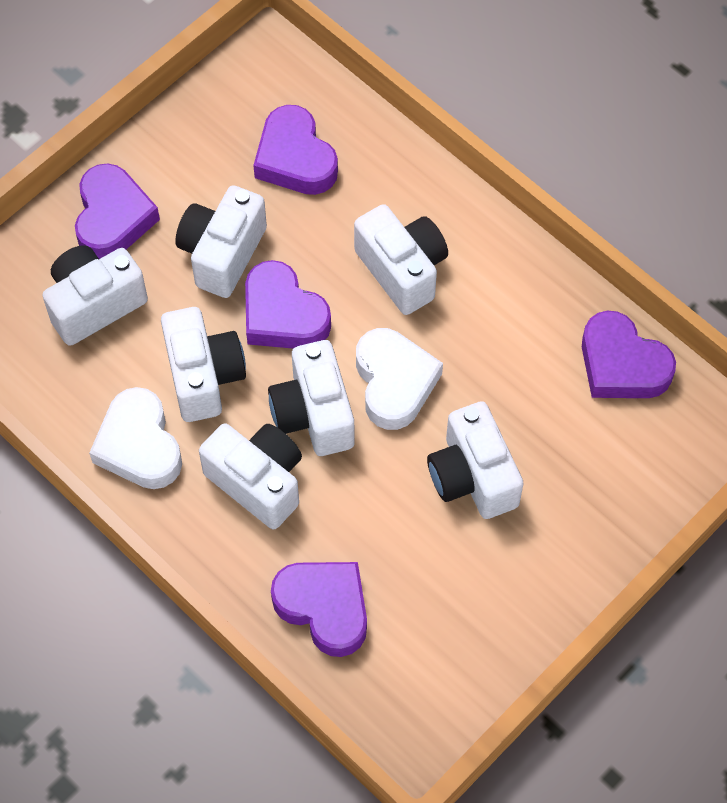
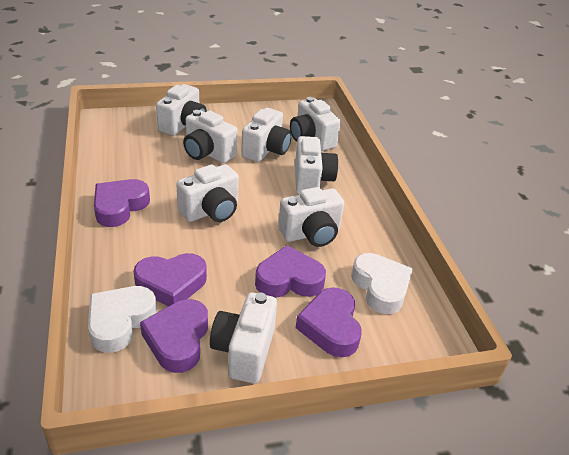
white camera: 7 -> 8

